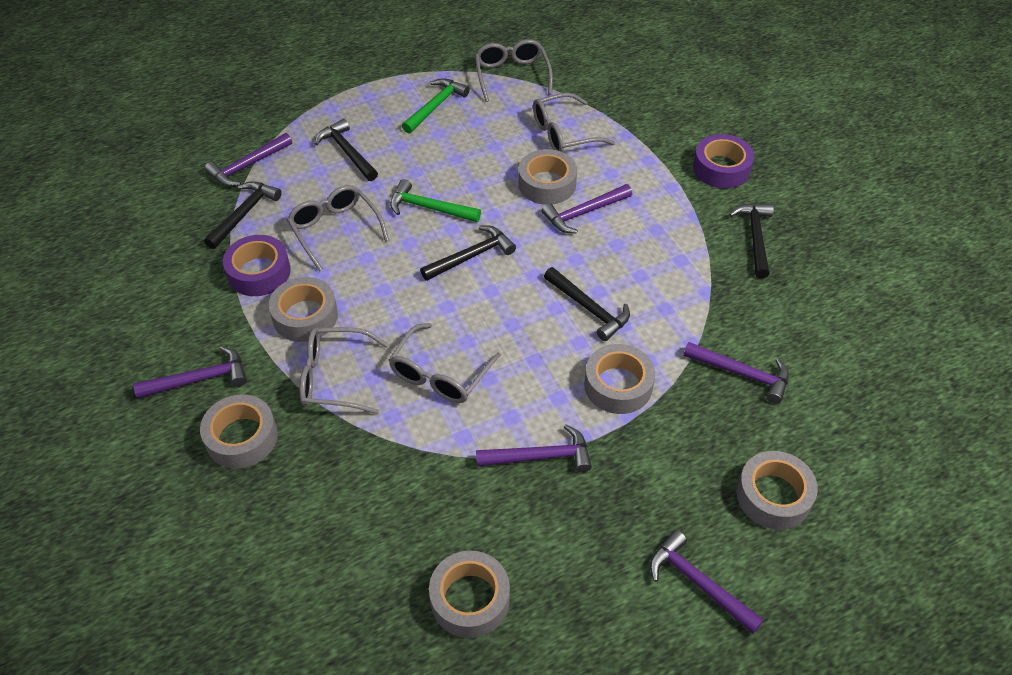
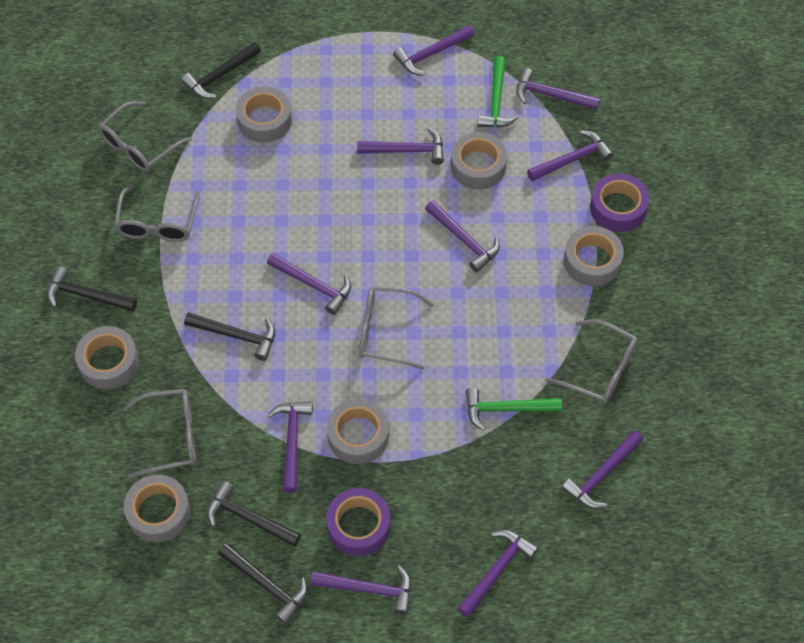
purple hammer: 6 -> 10

